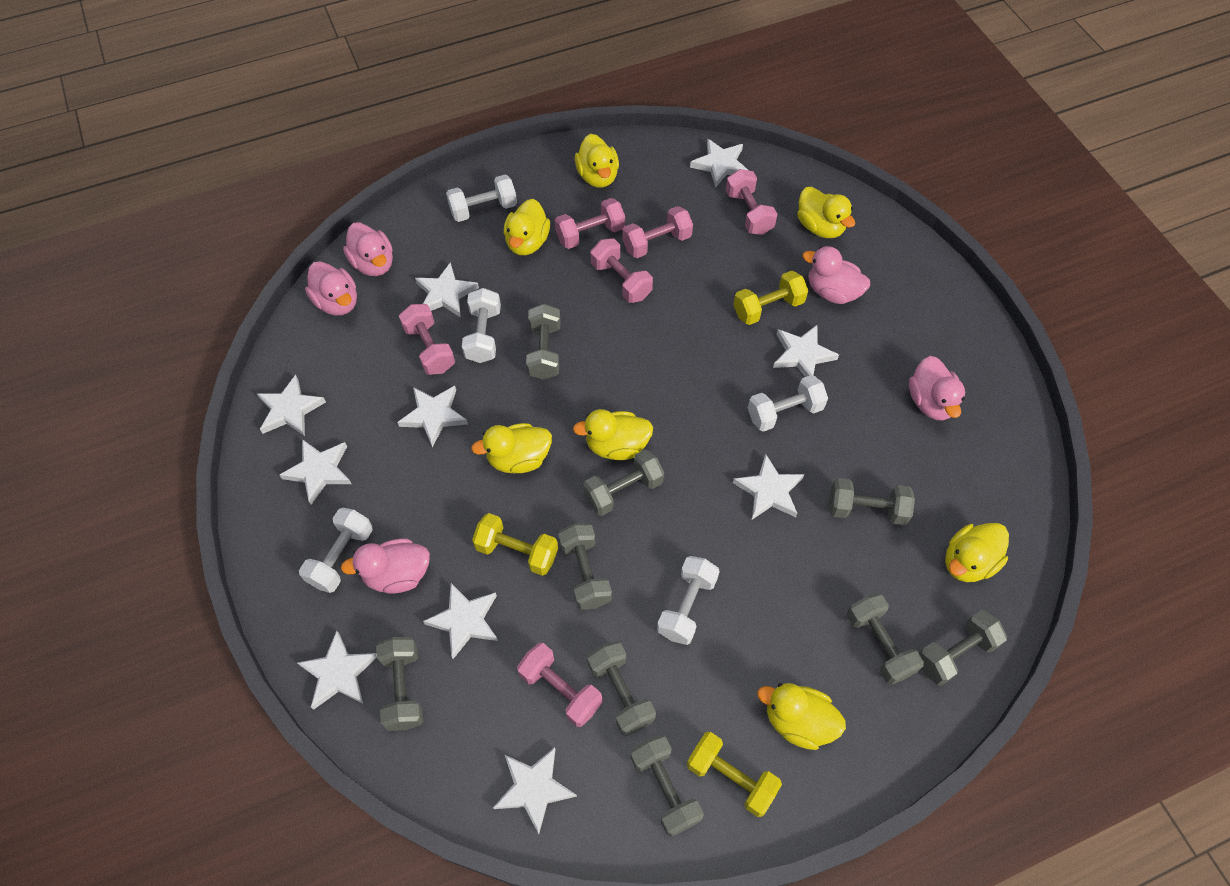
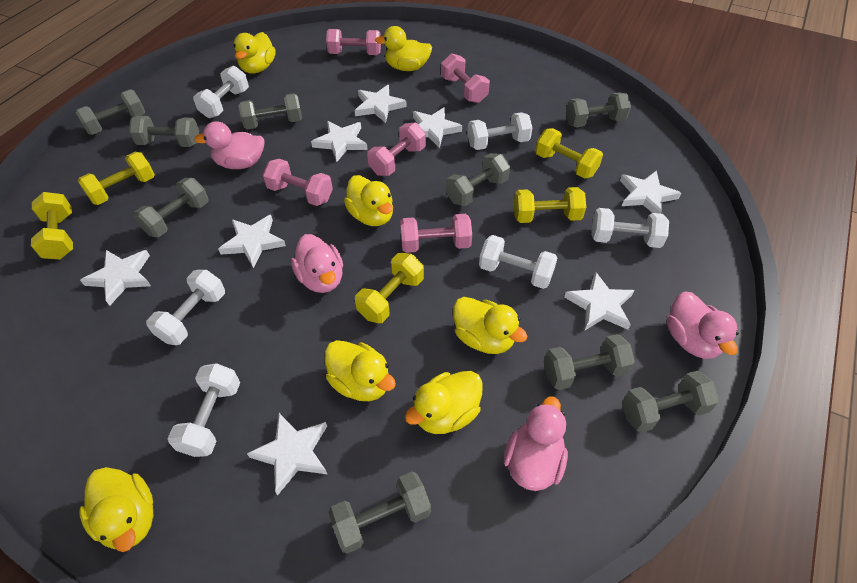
pink duck: 5 -> 4
pink dumbbell: 6 -> 5
white dumbbell: 5 -> 6
white star: 10 -> 8
yellow dumbbell: 3 -> 5

